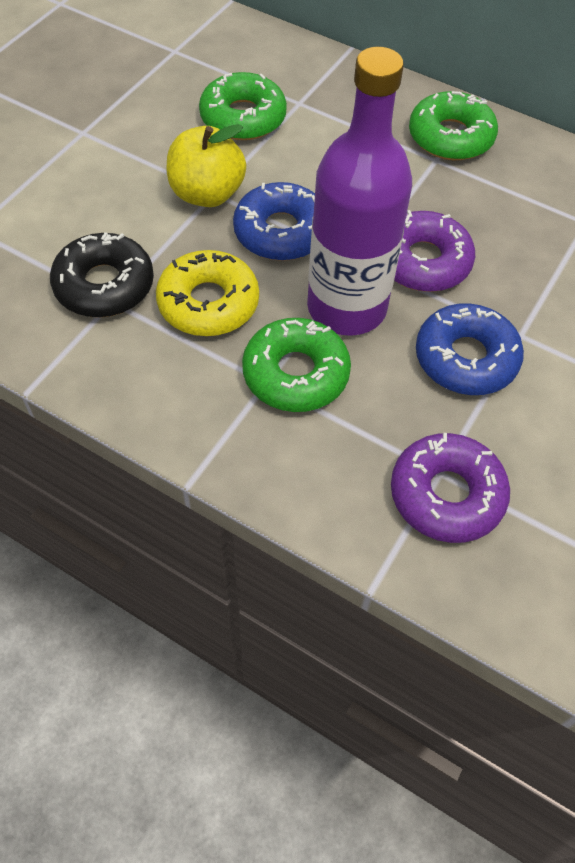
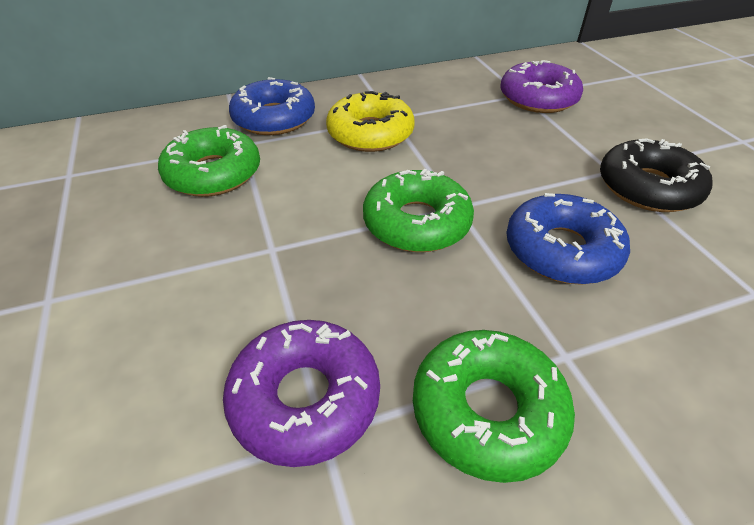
purple bottle: 1 -> 0
yellow apple: 1 -> 0

